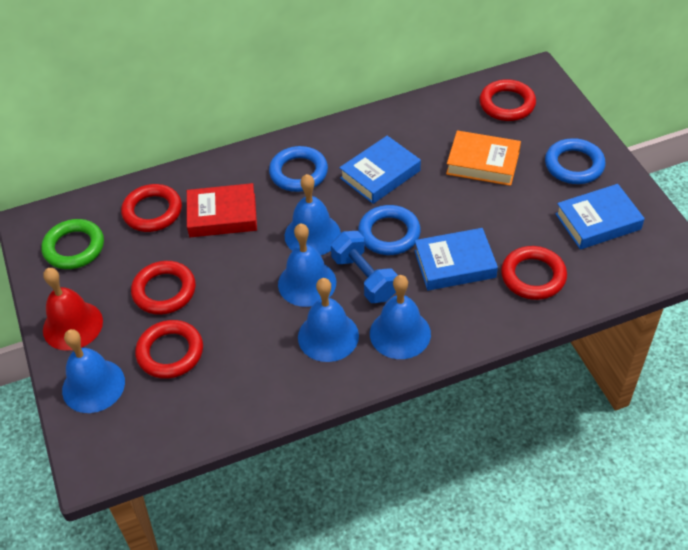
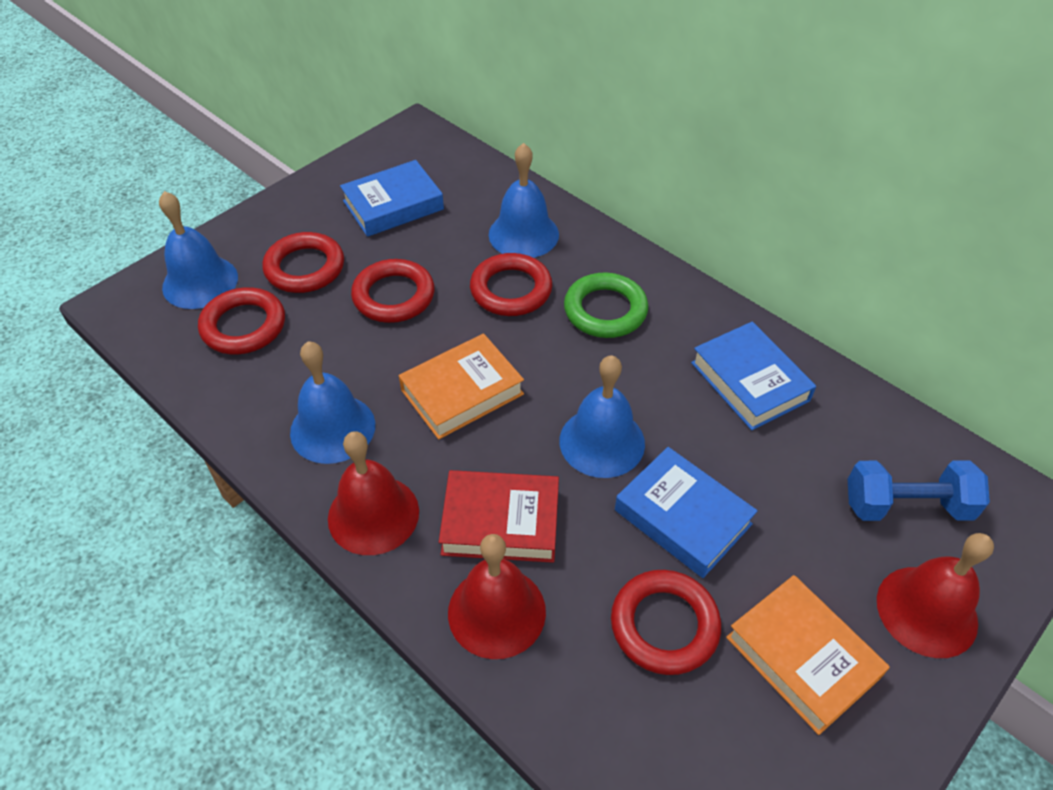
blue bell: 5 -> 4
blue ring: 3 -> 0
orange book: 1 -> 2
red bell: 1 -> 3

